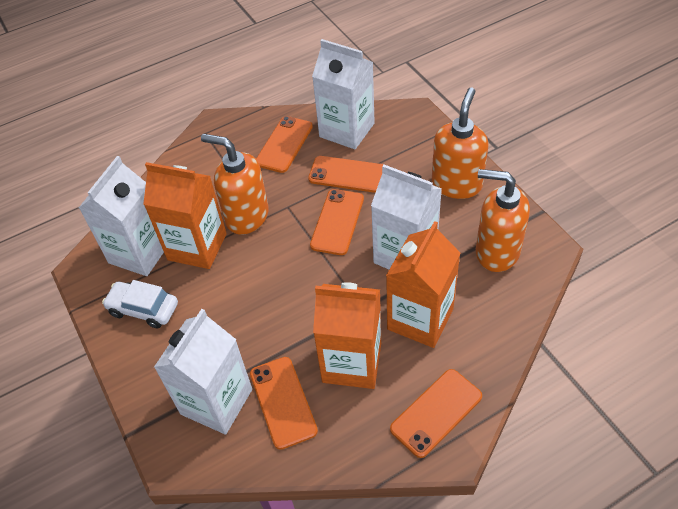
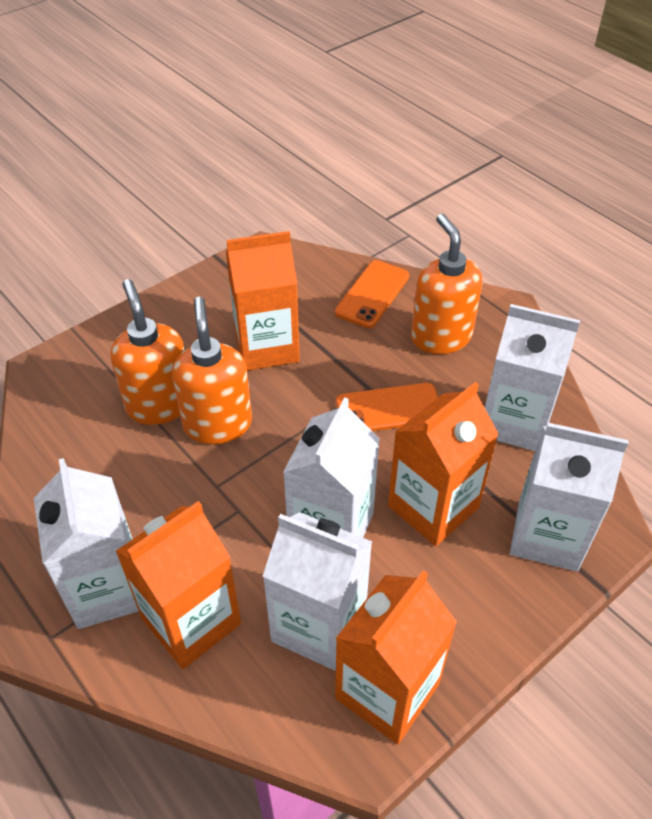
orange carton: 3 -> 4
orange phone: 5 -> 2
white car: 1 -> 0
white carton: 4 -> 5

